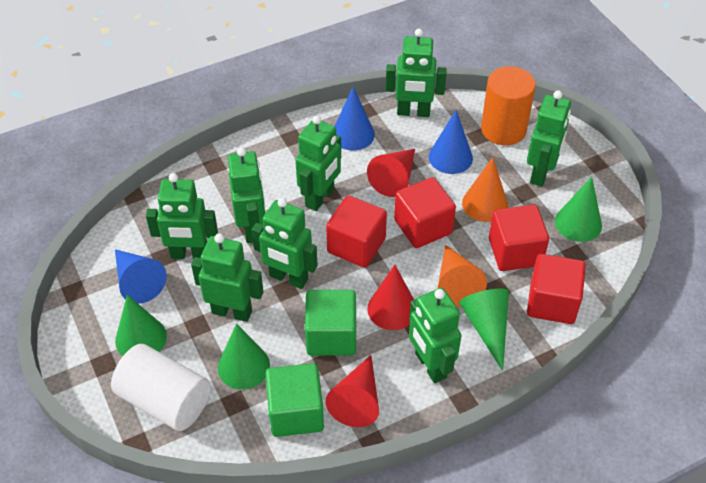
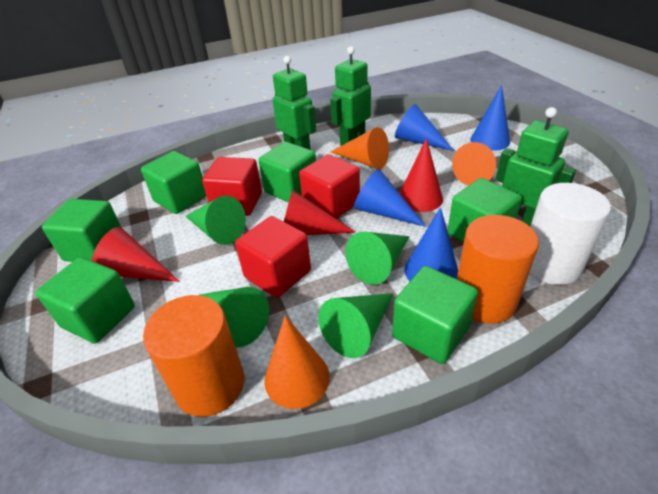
blue cone: 3 -> 4
green cube: 2 -> 6
green robot: 8 -> 3
orange cone: 2 -> 3
orange cylinder: 1 -> 2
red cube: 4 -> 3

